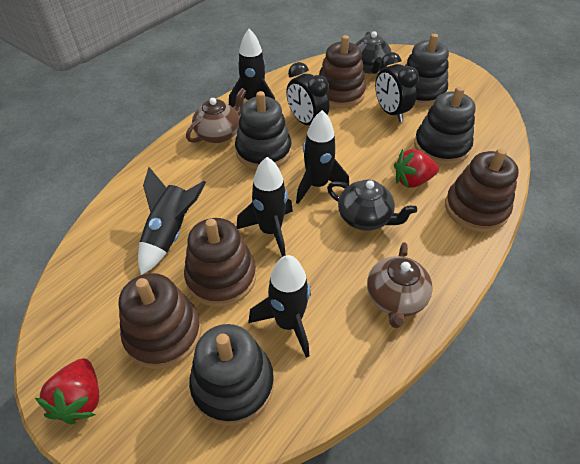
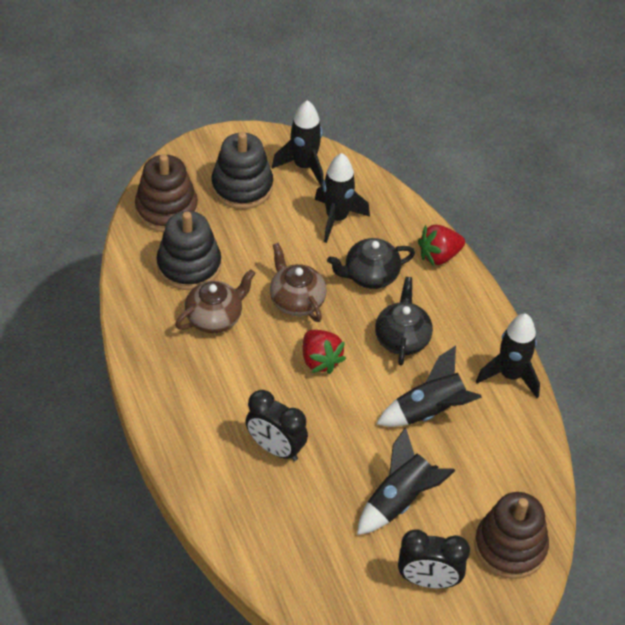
black stacking toy: 4 -> 2
brown stacking toy: 4 -> 2

